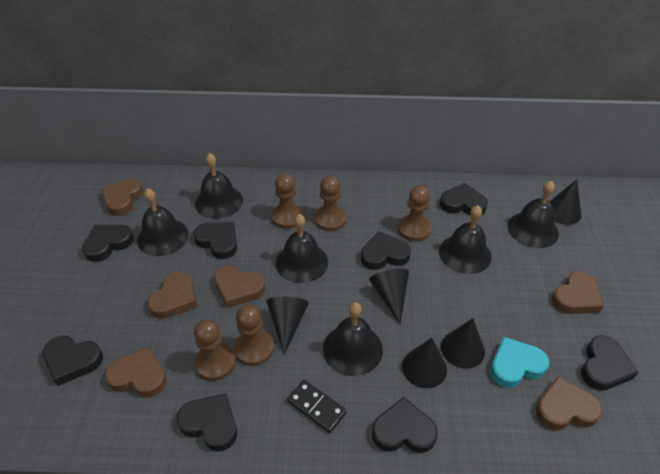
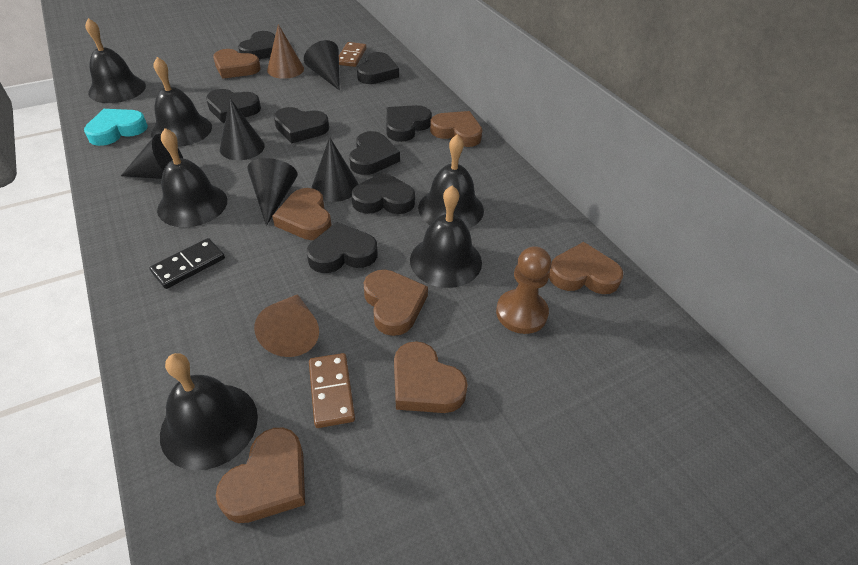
brown cone: 0 -> 2
brown domino: 0 -> 2
brown heart: 6 -> 7
brown pawn: 5 -> 1

